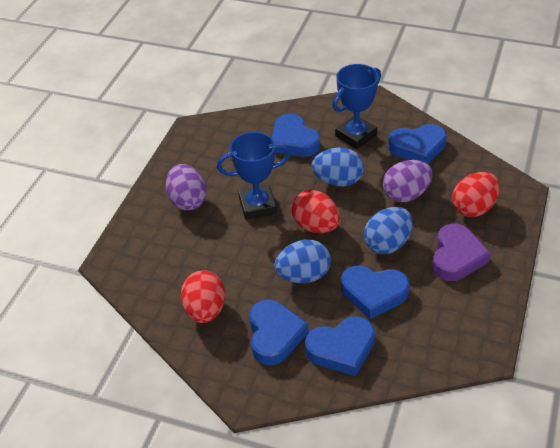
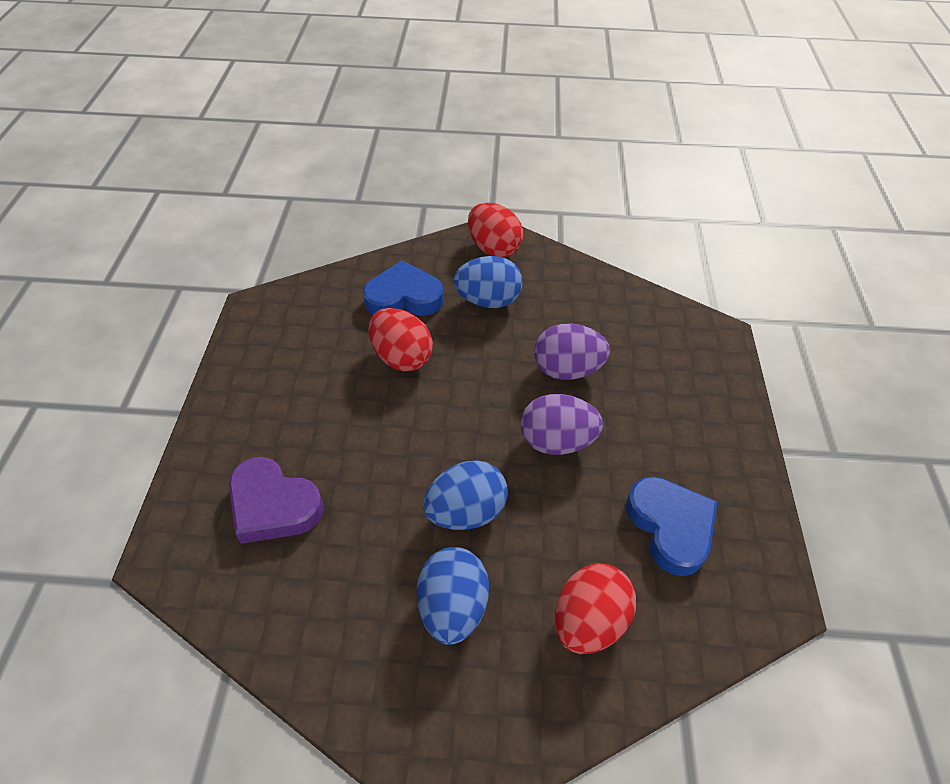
blue heart: 5 -> 2
blue trophy: 2 -> 0

